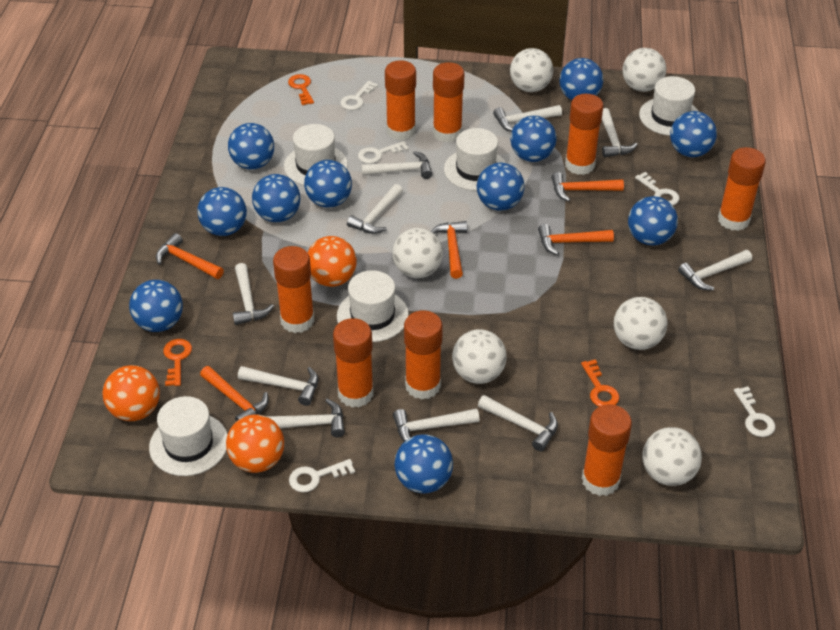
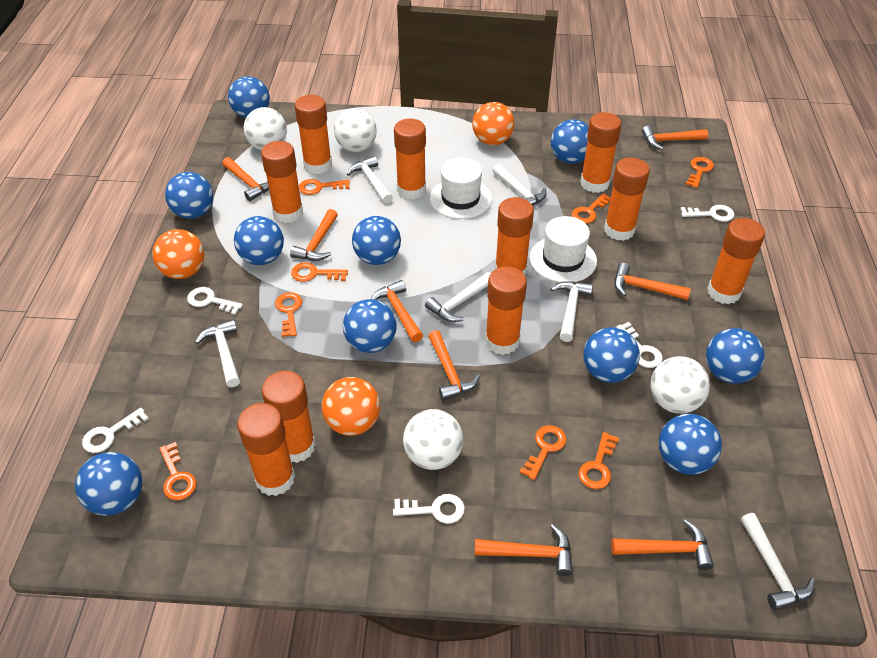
blue ball: 11 -> 10
orange glue stick: 8 -> 10
orange hammer: 5 -> 8
orange key: 3 -> 8
white ball: 6 -> 4
white hammer: 10 -> 6
white hat: 5 -> 2

